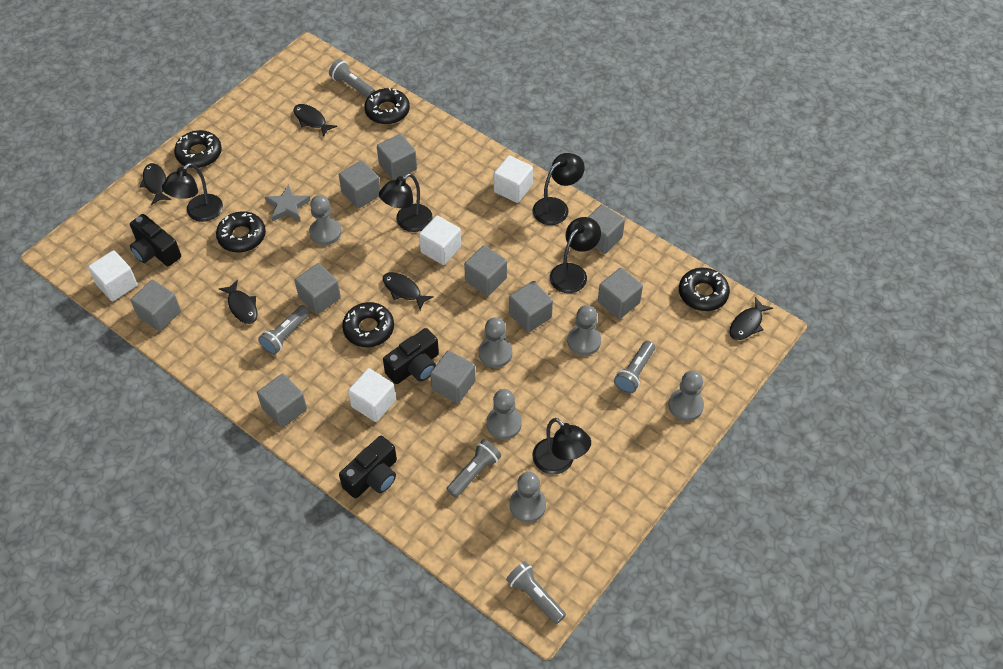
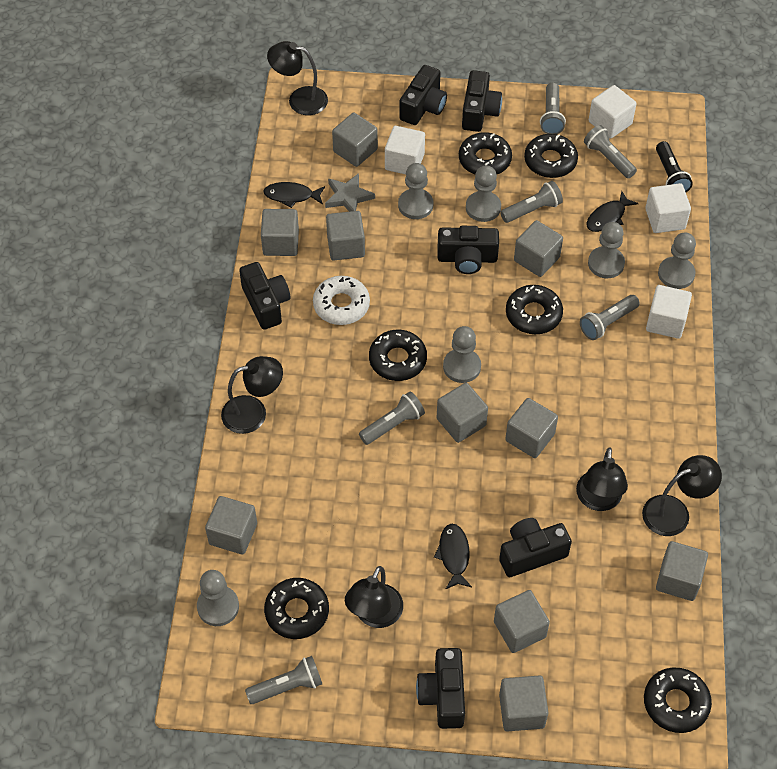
black camera: 3 -> 6
black donut: 5 -> 6
black fish: 5 -> 3
black flashlight: 0 -> 1
grey flashlight: 5 -> 6
white donut: 0 -> 1

